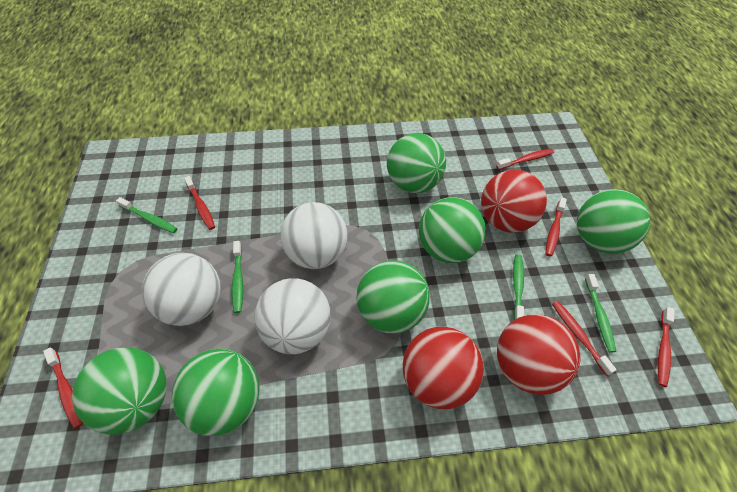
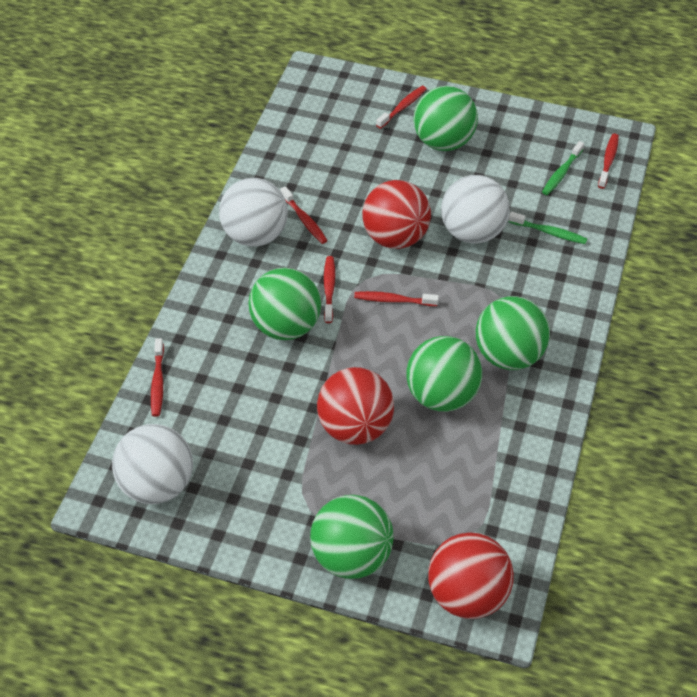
green ball: 6 -> 5
green toothbrush: 4 -> 2

